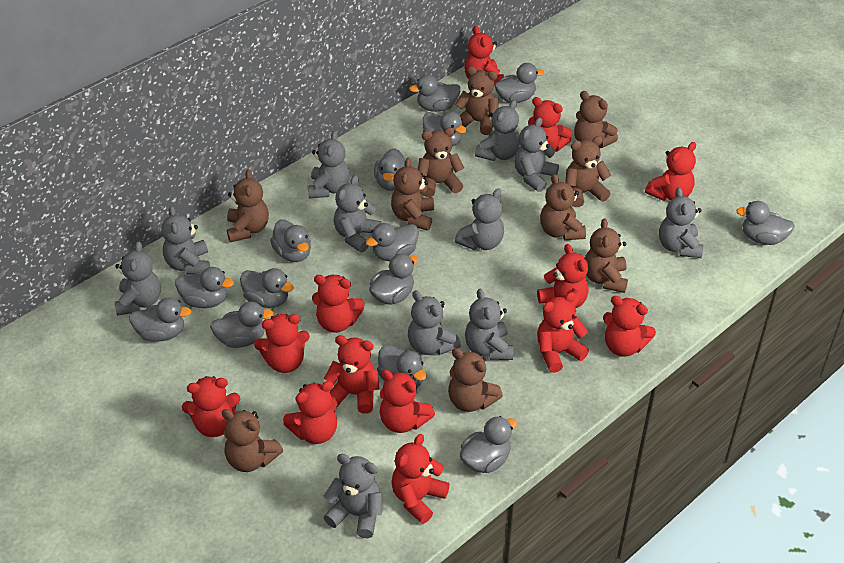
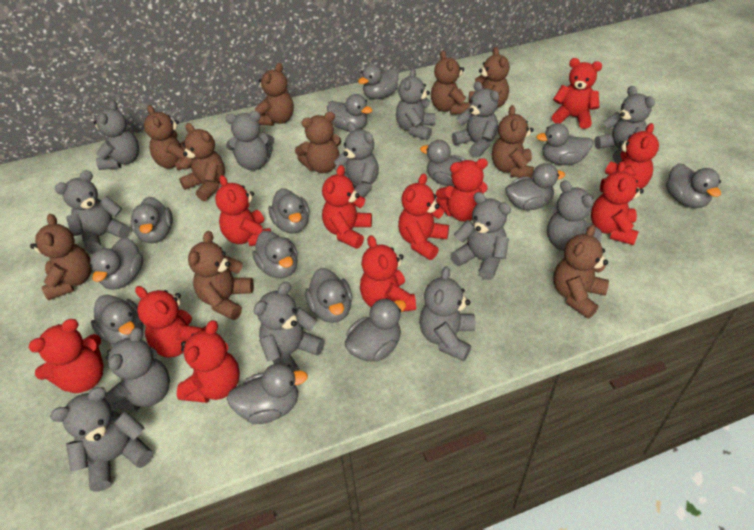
grey teddy bear: 11 -> 13
red teddy bear: 13 -> 11

